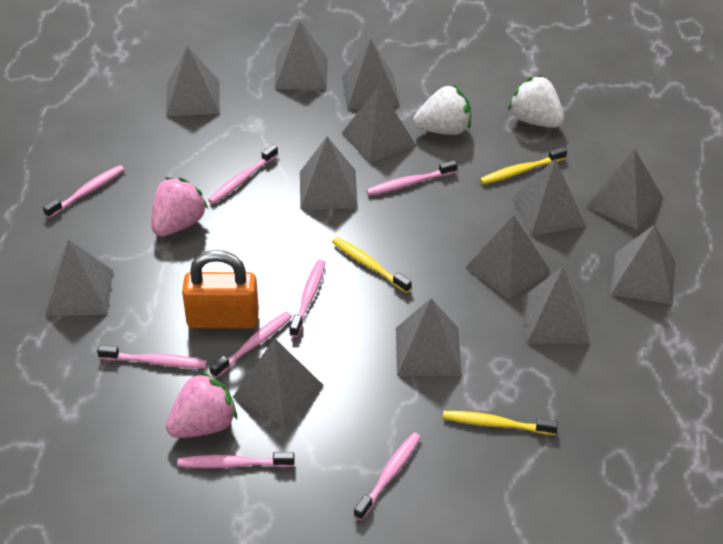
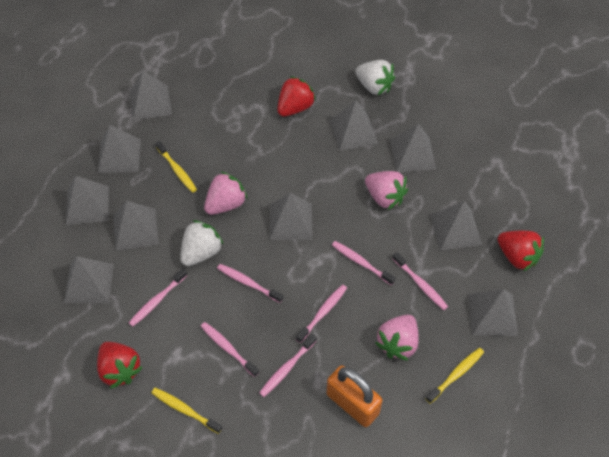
grey pyramid: 13 -> 10
pink strawberry: 2 -> 3
pink toothbrush: 8 -> 7
red strawberry: 0 -> 3

